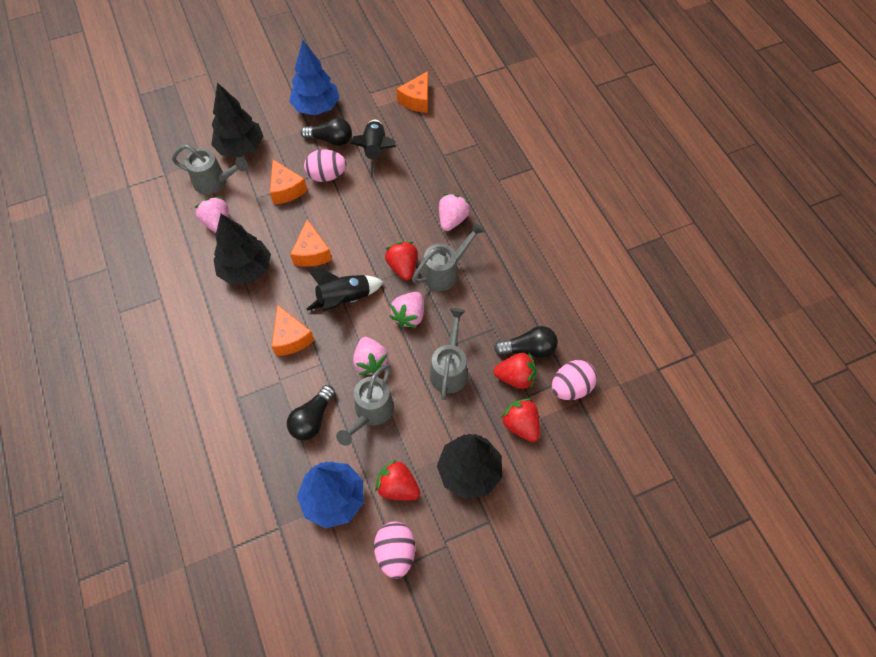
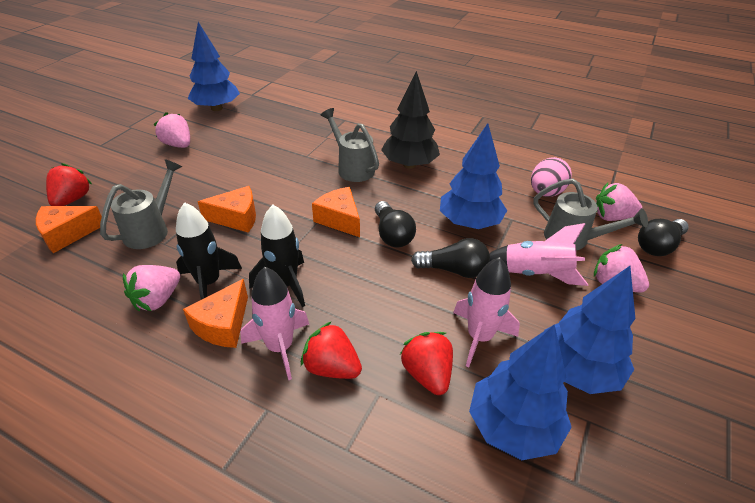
black tree: 3 -> 1
blue tree: 2 -> 4
grey watering can: 4 -> 3
pink egg: 3 -> 1
pink rocket: 0 -> 3
red strawberry: 4 -> 3

